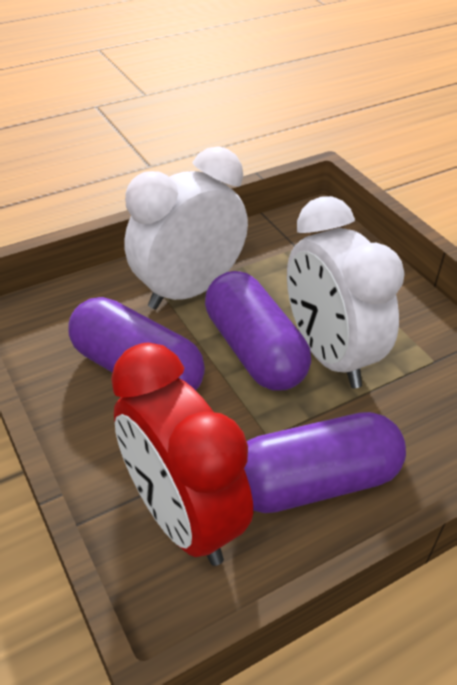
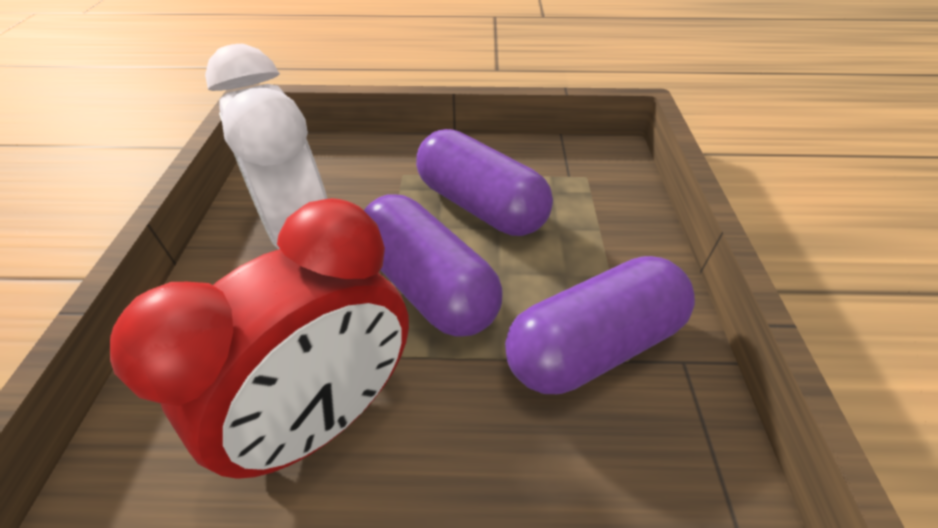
white clock: 2 -> 1

